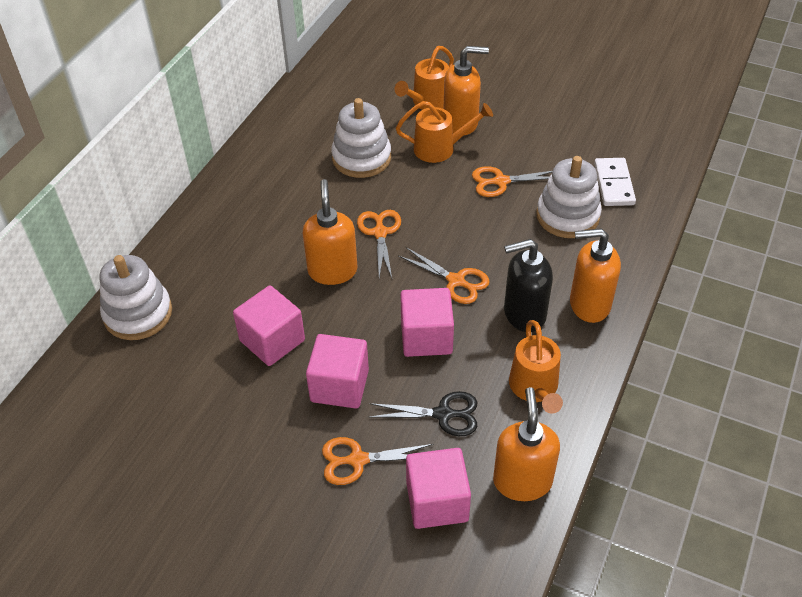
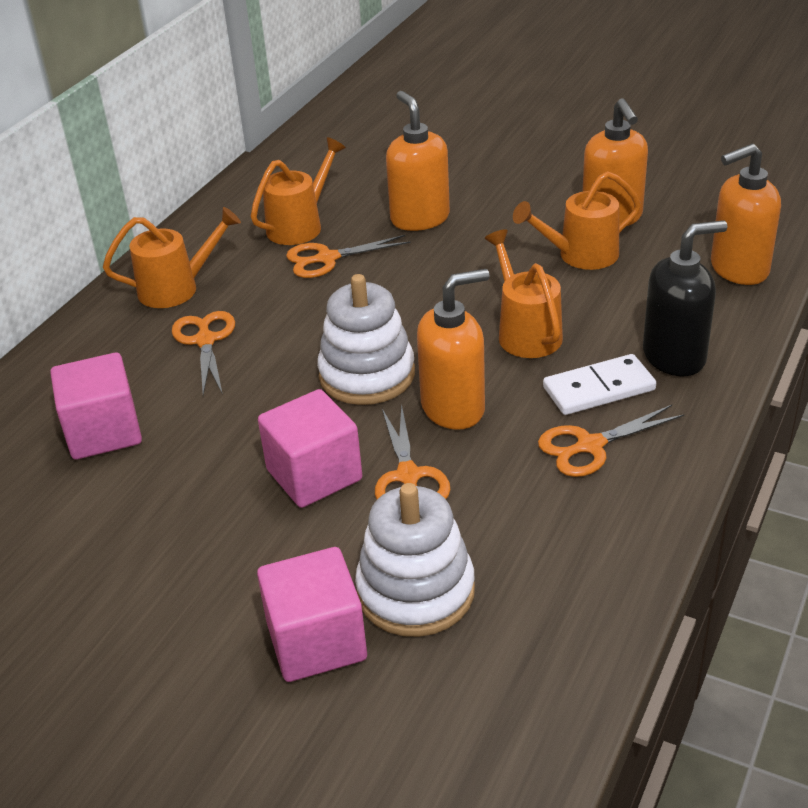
black scissors: 1 -> 0
orange watering can: 3 -> 4
pink cube: 4 -> 3
white stacking toy: 3 -> 2

